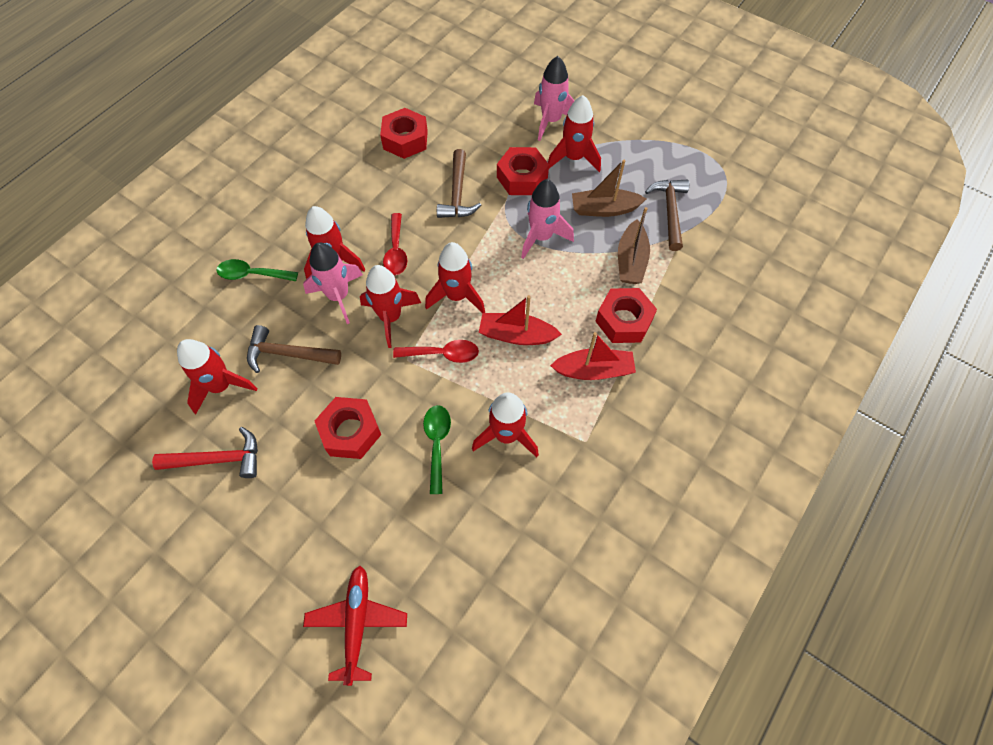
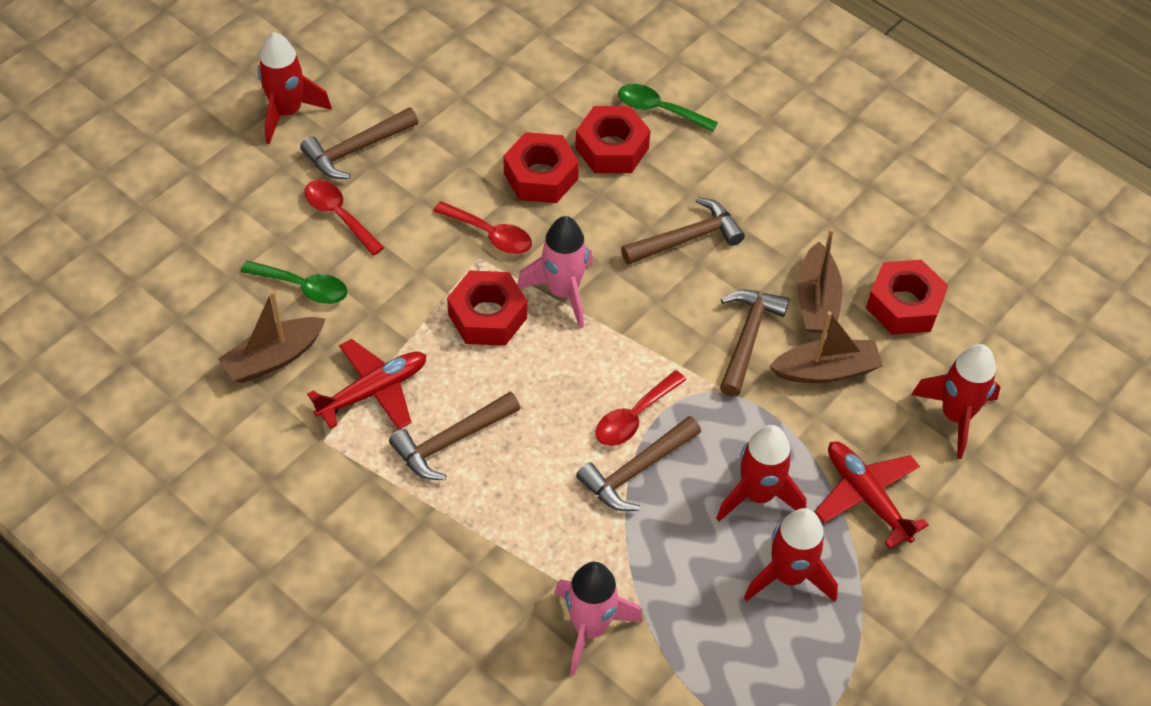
brown boat: 2 -> 3
brown hammer: 3 -> 5
pink rocket: 3 -> 2
red boat: 2 -> 0
red hammer: 1 -> 0
red plane: 1 -> 2
red rocket: 6 -> 4
red spoon: 2 -> 3

